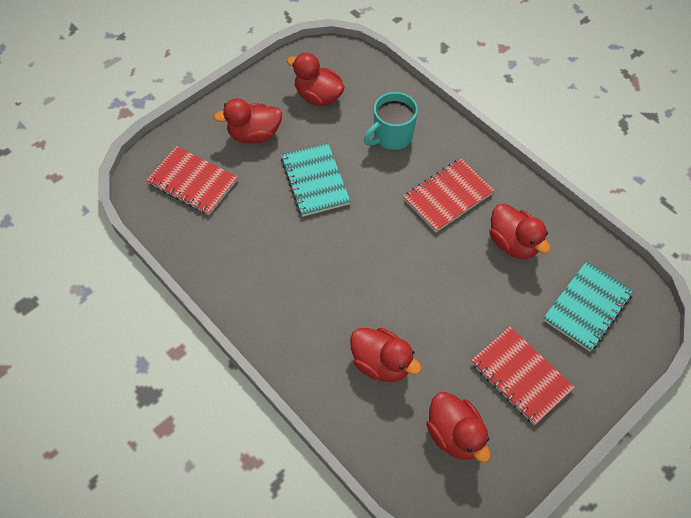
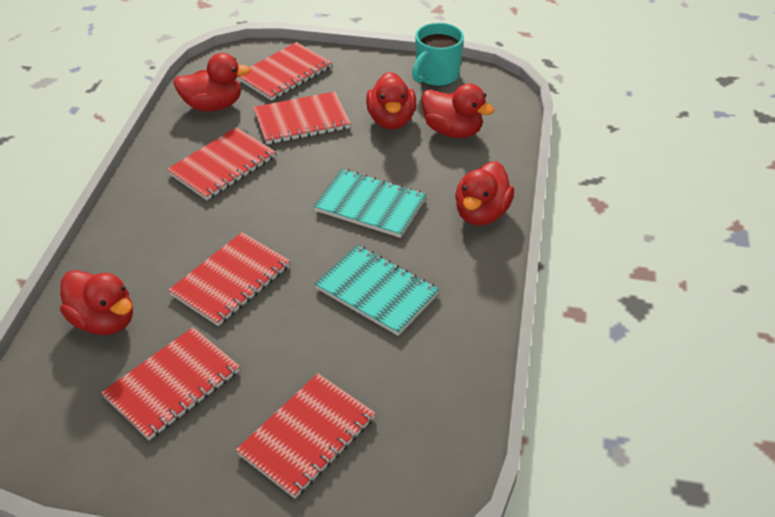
red notebook: 3 -> 6

